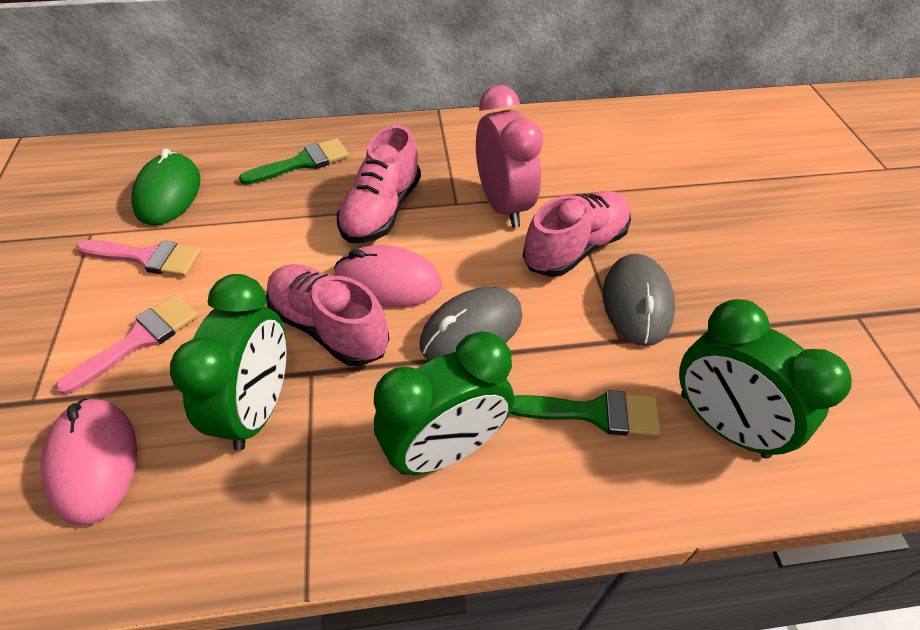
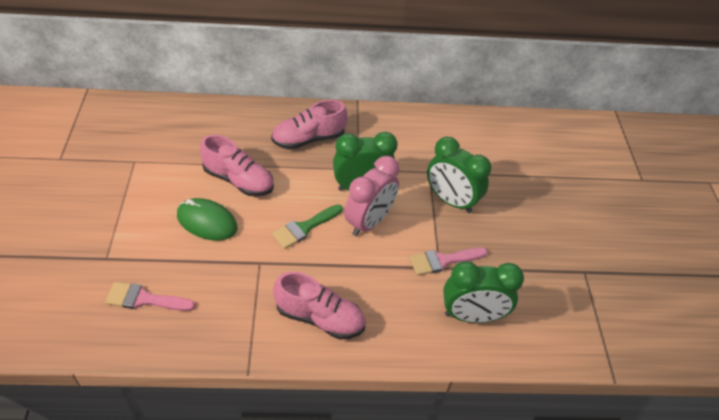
green brush: 2 -> 1
grey mouse: 2 -> 0
pink mouse: 2 -> 0

